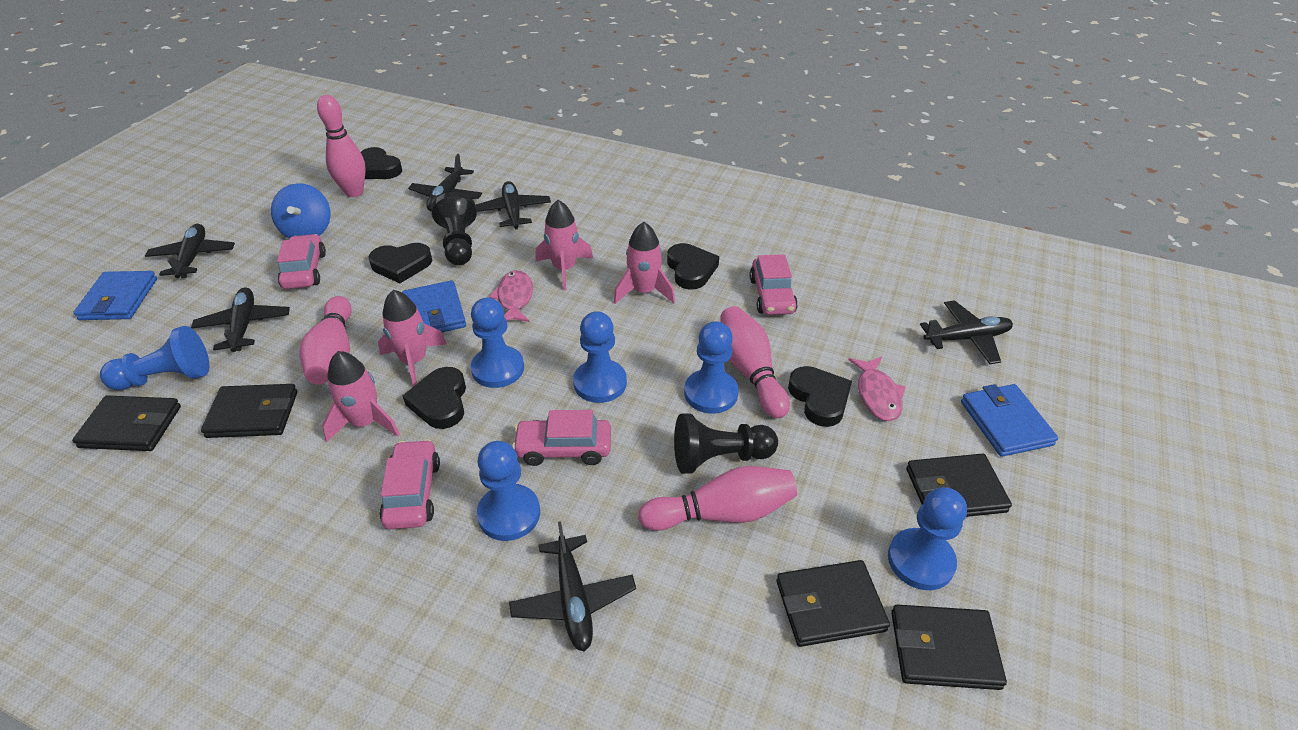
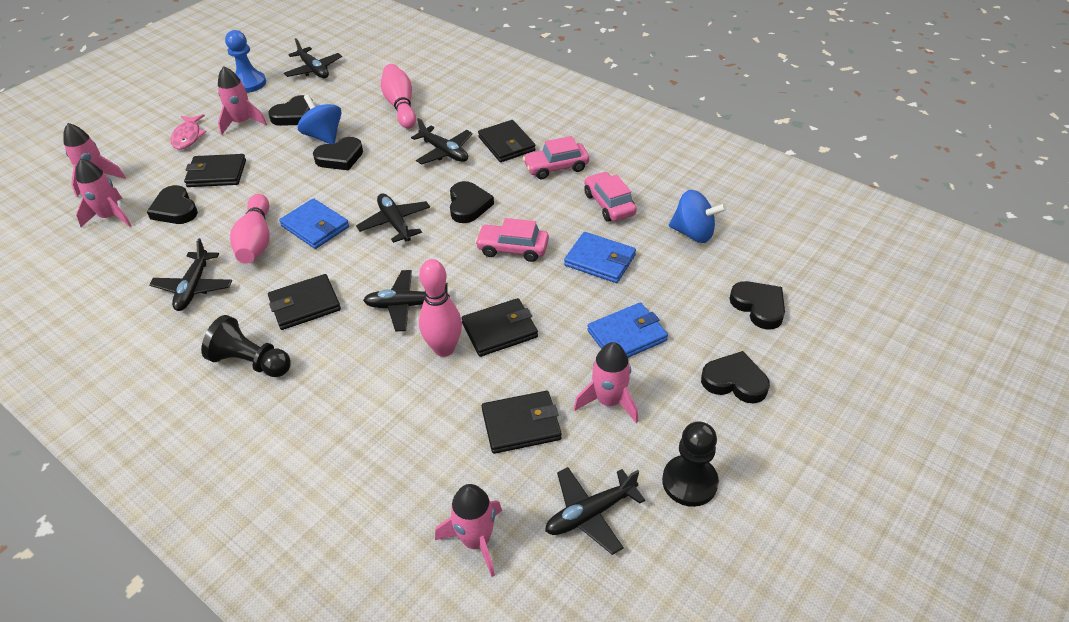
black heart: 5 -> 6
blue pawn: 6 -> 1
blue spinning top: 1 -> 2
pink bowling pin: 4 -> 3
pink car: 4 -> 3
pink fish: 2 -> 1
pink rocket: 4 -> 5

